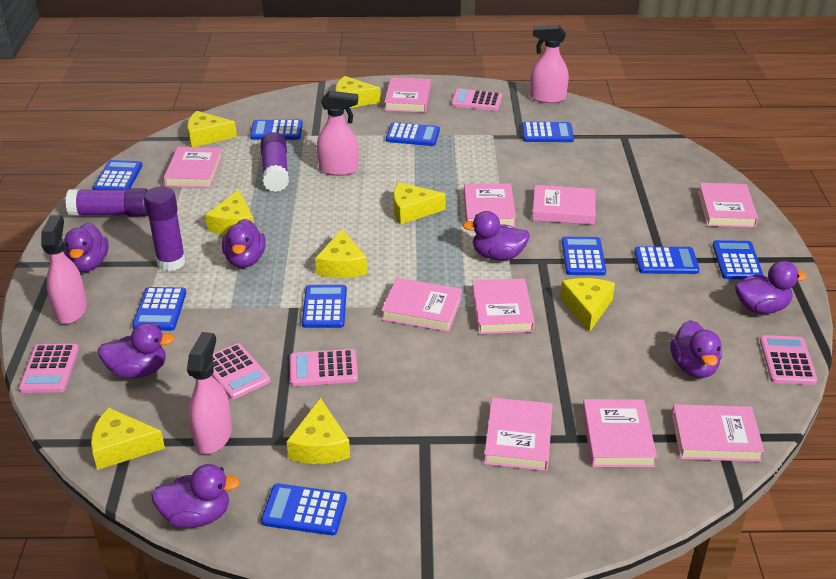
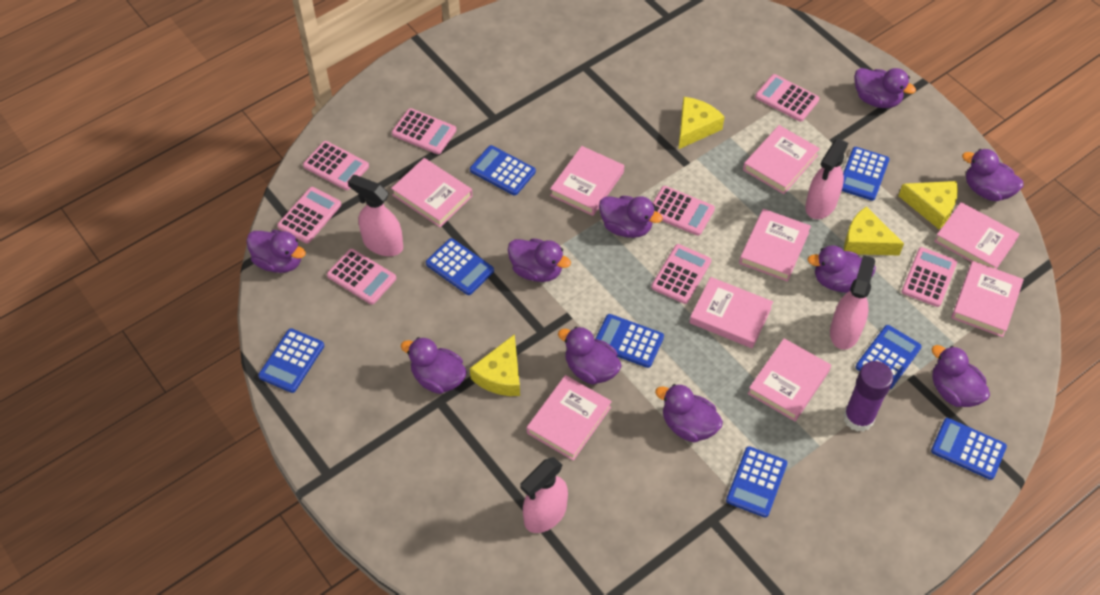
blue calculator: 10 -> 8
pink book: 10 -> 9
pink calculator: 5 -> 8
purple duck: 7 -> 10
purple glue stick: 3 -> 1
yellow cheese: 8 -> 4

